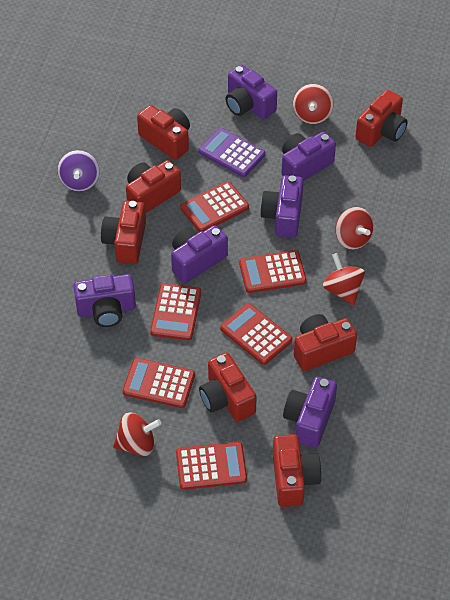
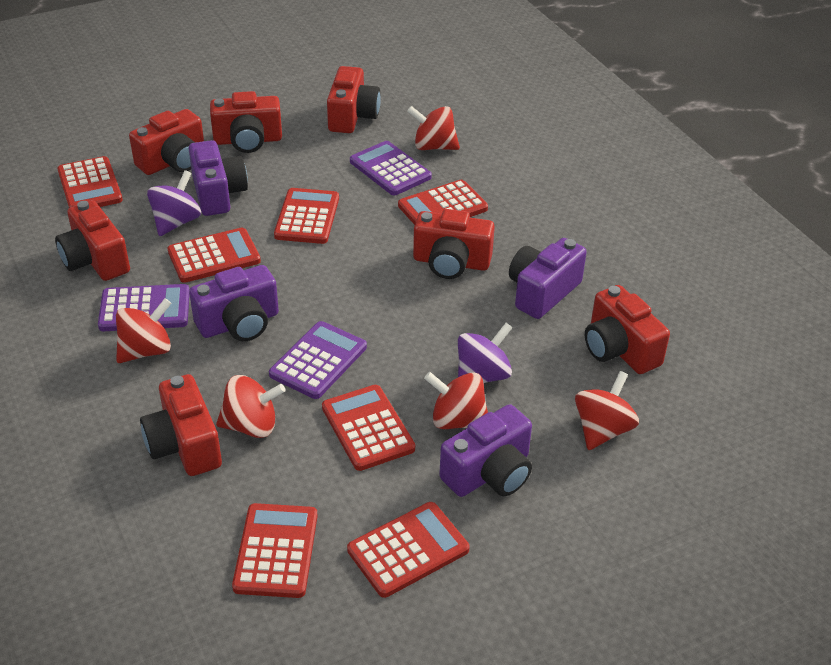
purple calculator: 1 -> 3
purple camera: 6 -> 4
purple spinning top: 1 -> 2
red calculator: 6 -> 7
red spinning top: 4 -> 5

